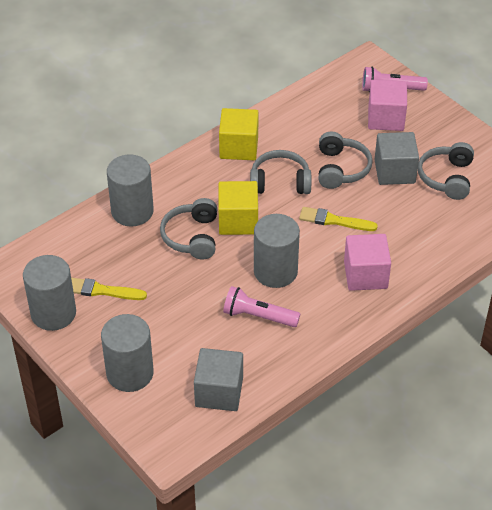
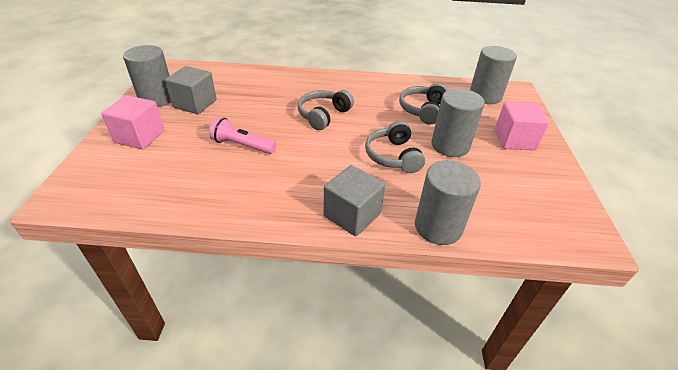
grey headphones: 4 -> 3
pink flashlight: 2 -> 1
yellow brush: 2 -> 0
yellow cube: 2 -> 0

